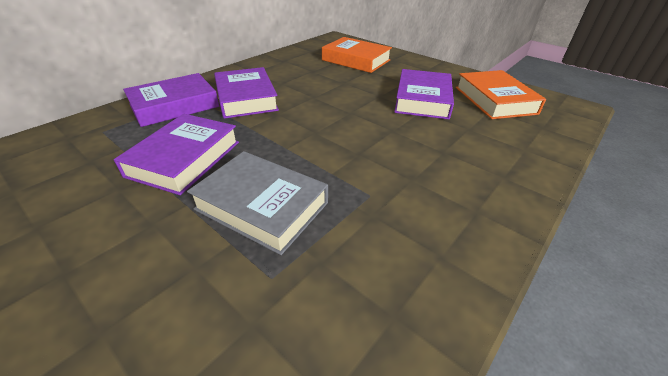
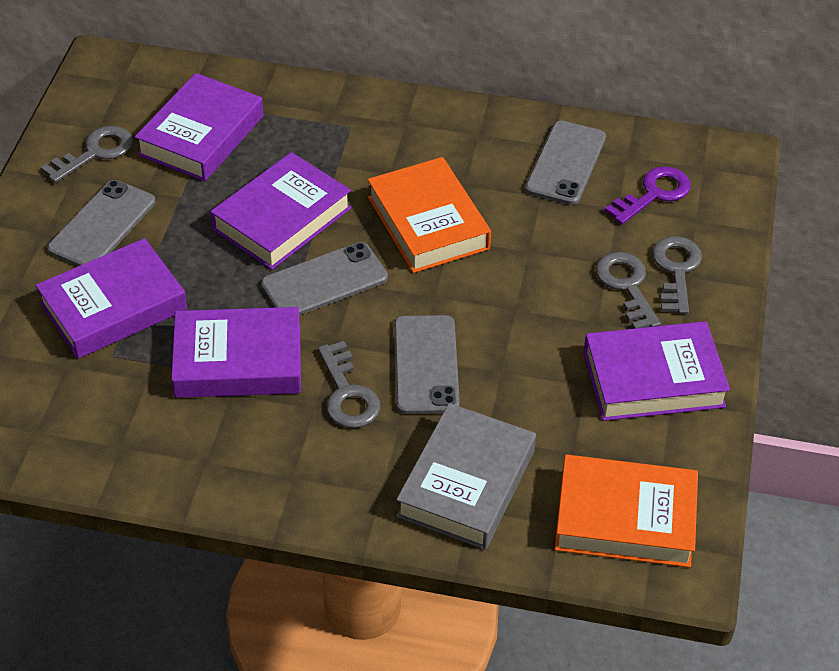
grey key: 0 -> 4
grey phone: 0 -> 4
purple book: 4 -> 5
purple key: 0 -> 1

